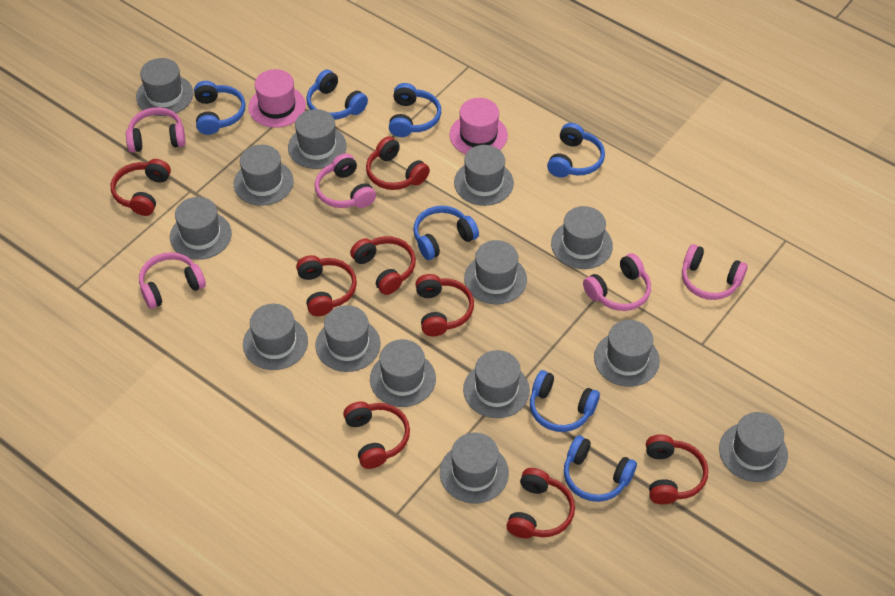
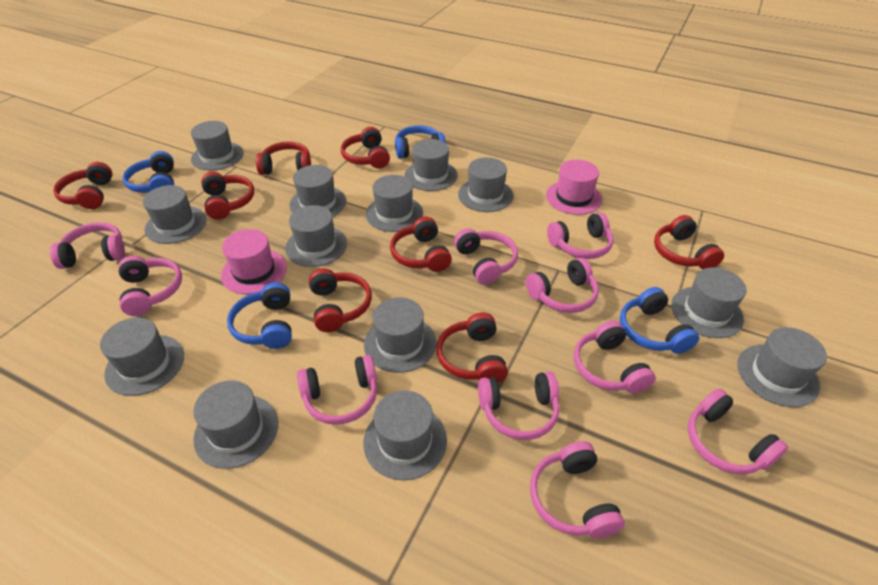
blue headphones: 7 -> 4
grey hat: 14 -> 13
pink headphones: 5 -> 10

